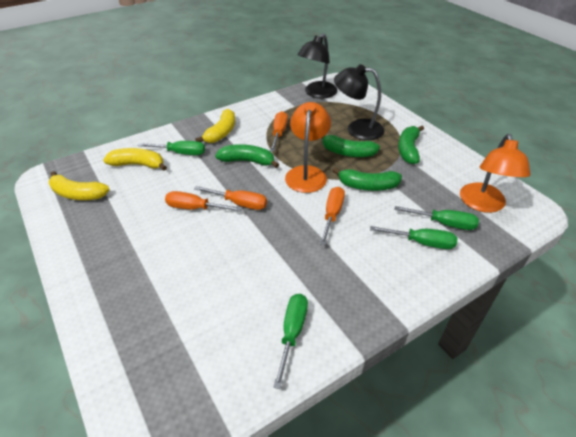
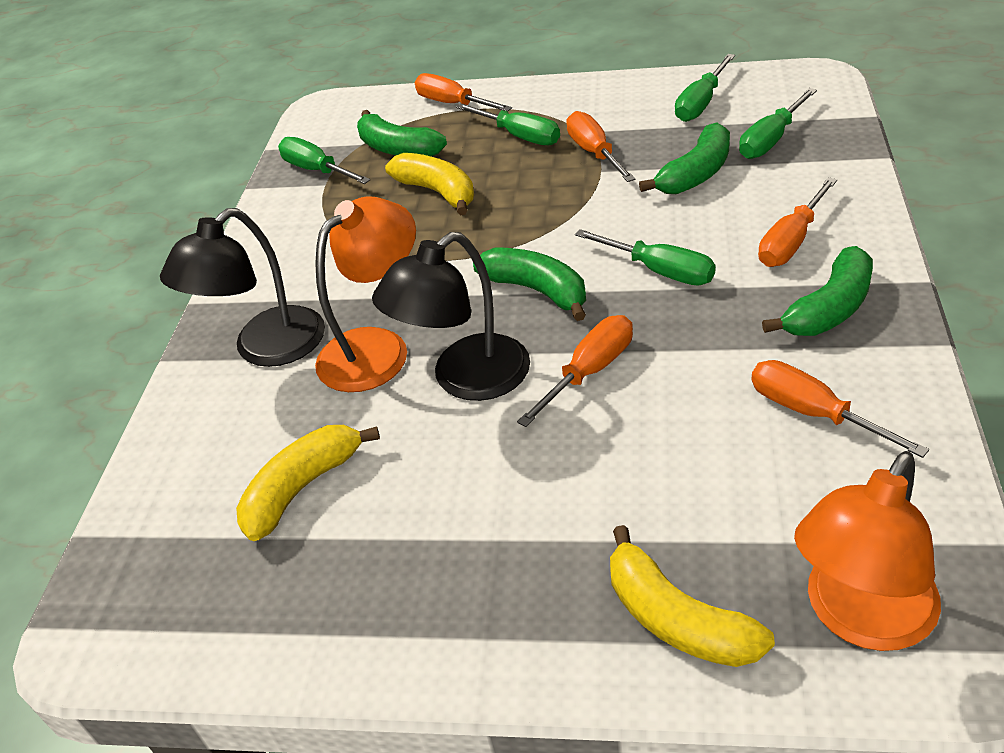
green screwdriver: 4 -> 5
orange screwdriver: 4 -> 5

